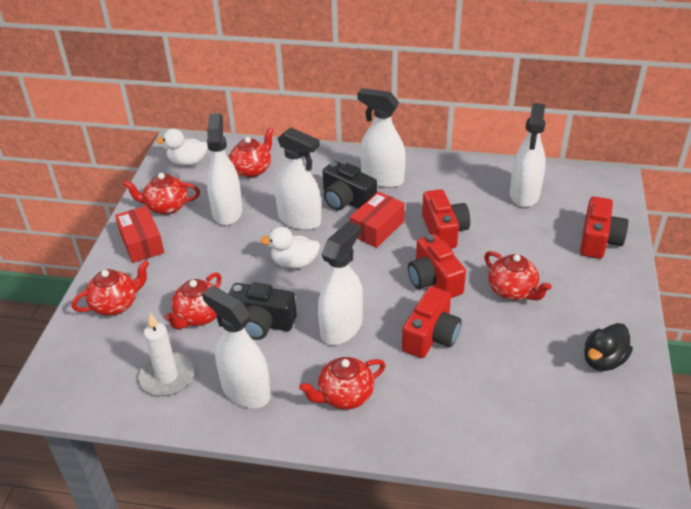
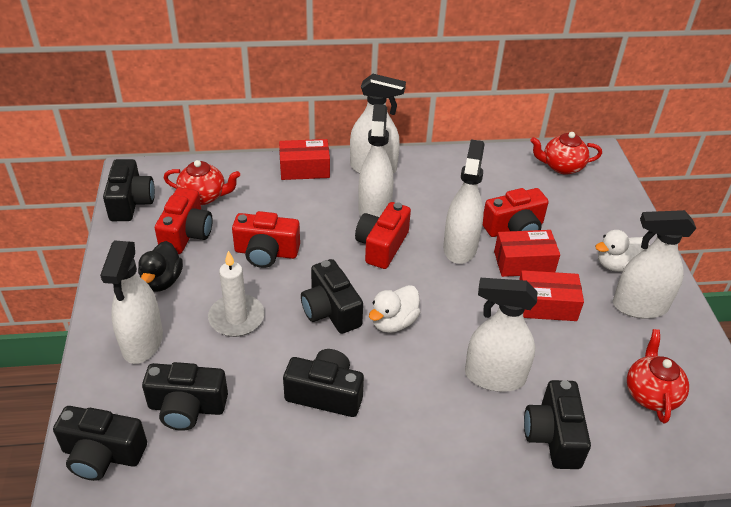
black camera: 2 -> 6
red box: 2 -> 3
red teapot: 6 -> 3

